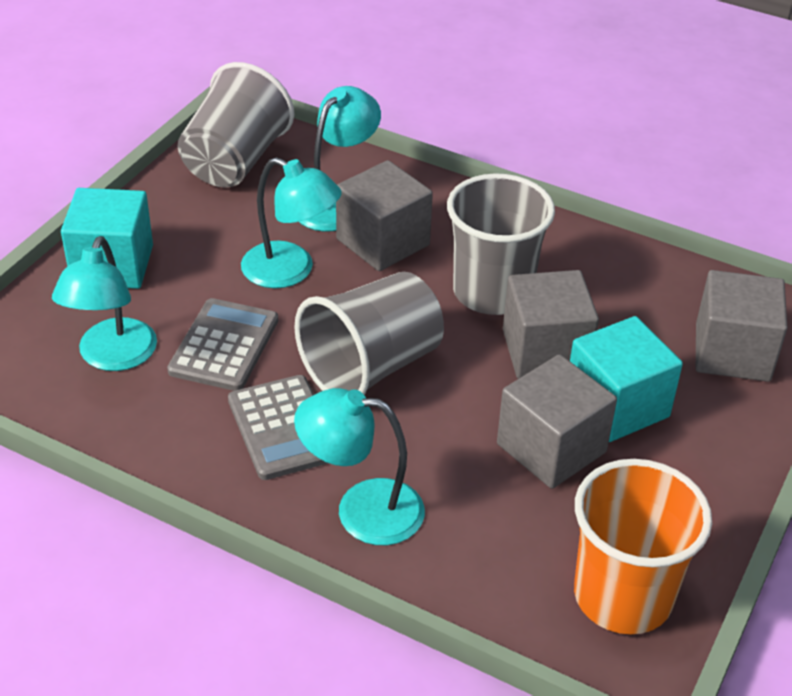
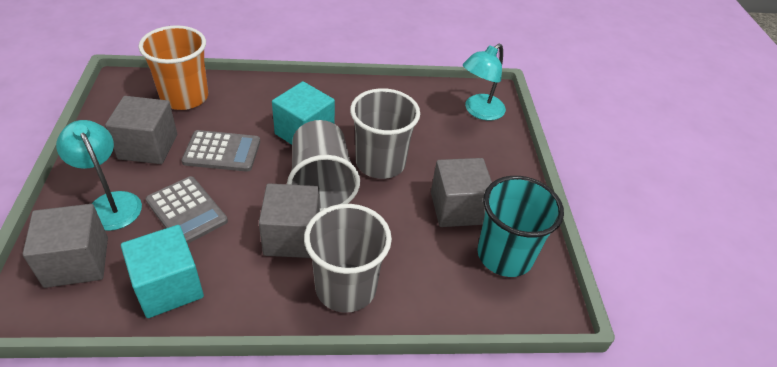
turquoise cup: 0 -> 1
turquoise lamp: 4 -> 2

